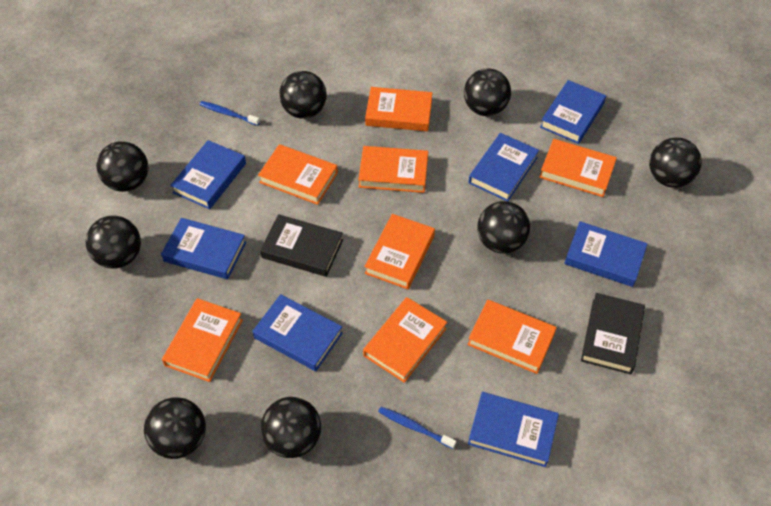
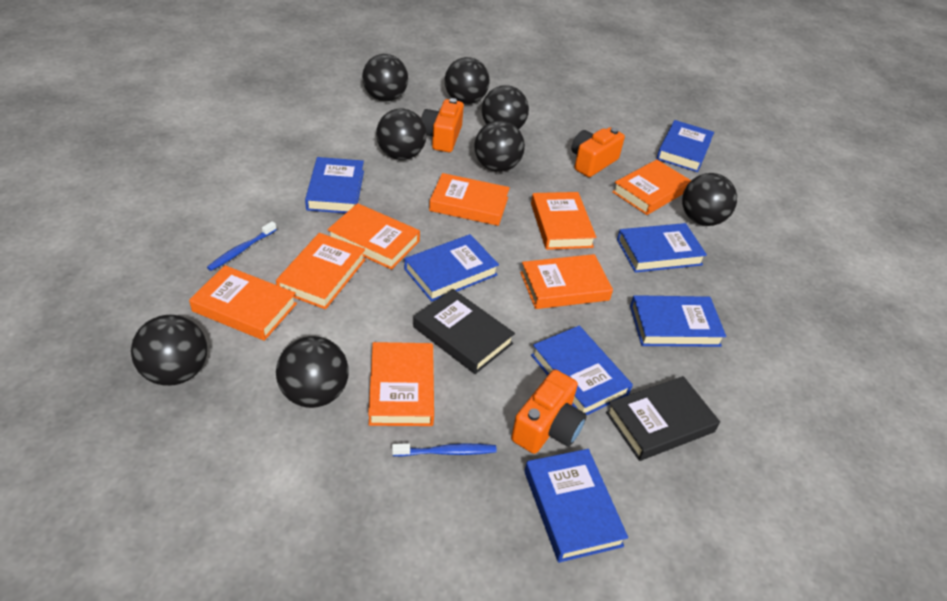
orange camera: 0 -> 3

